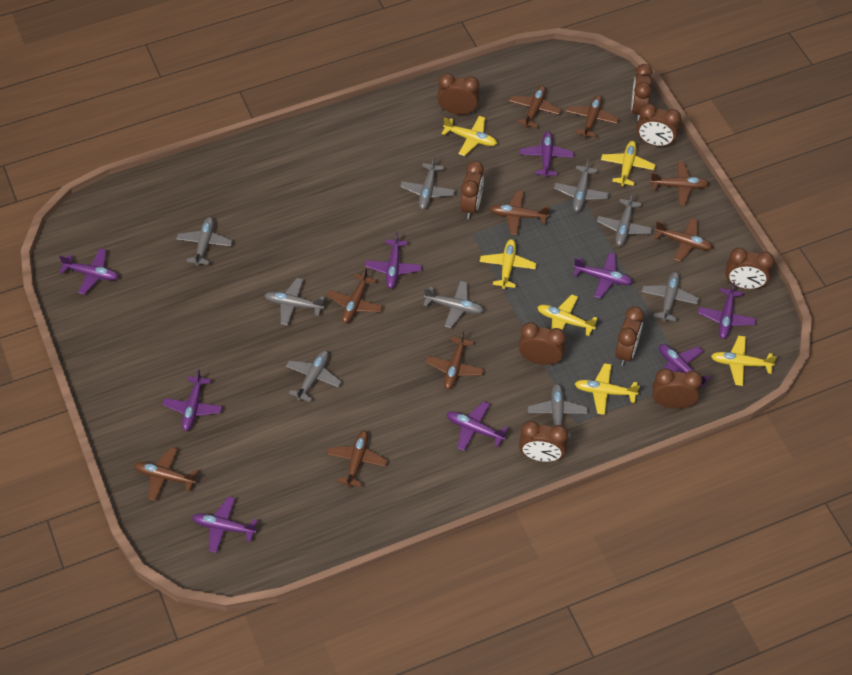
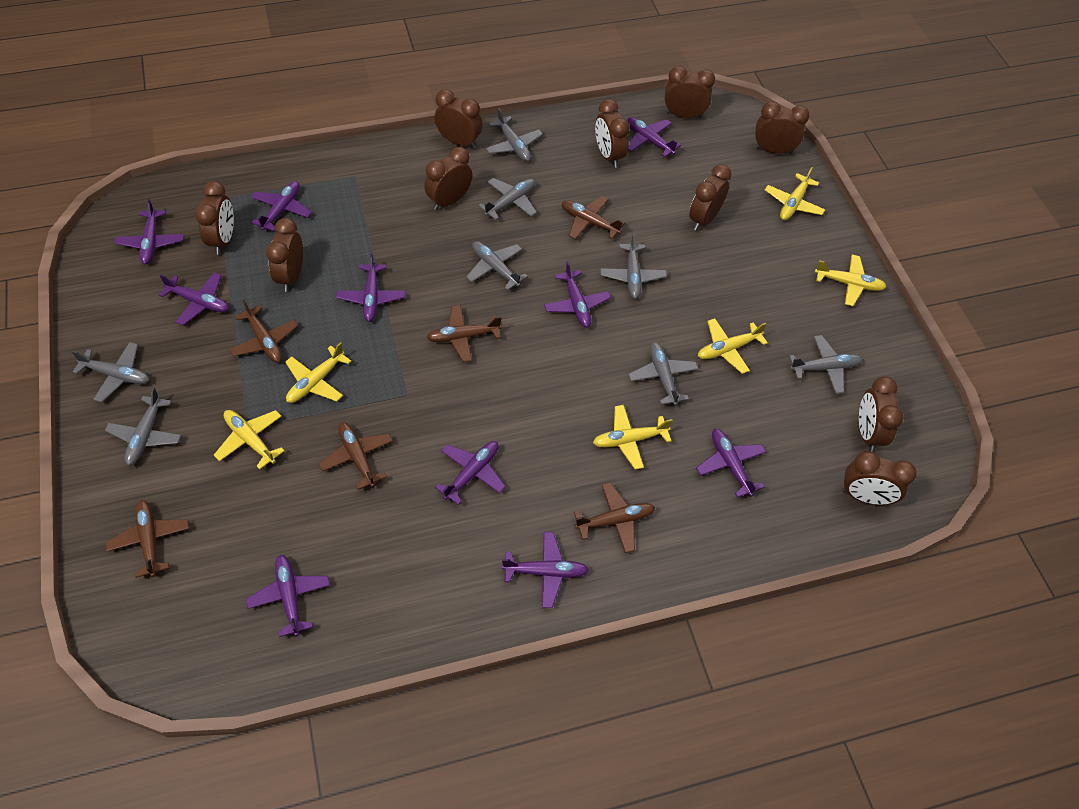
brown clock: 9 -> 10
brown plane: 9 -> 6
grey plane: 9 -> 8
purple plane: 9 -> 10

